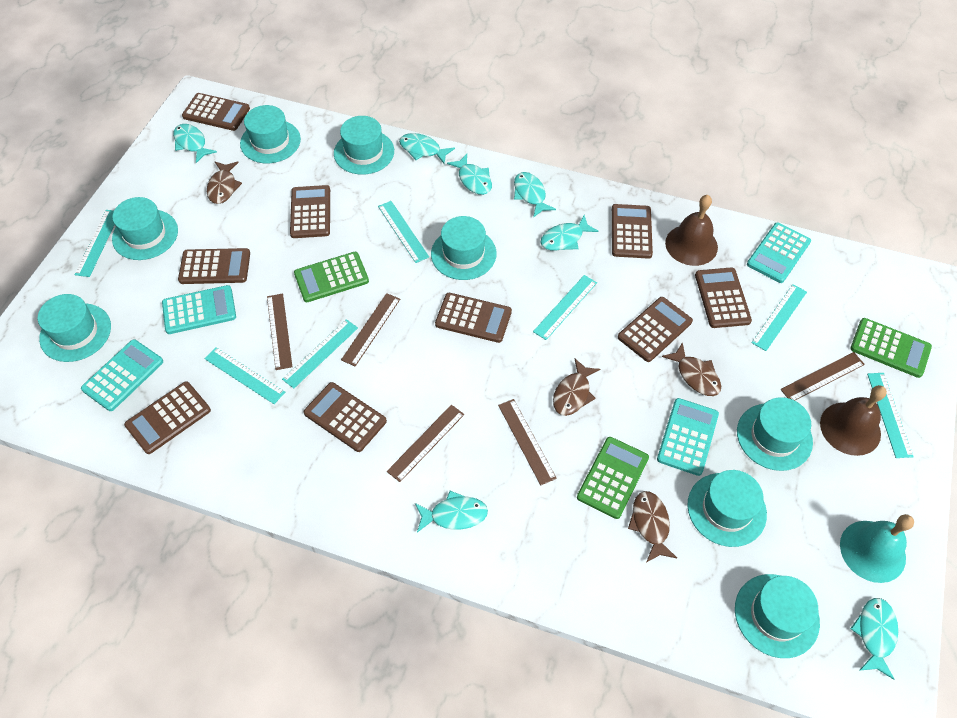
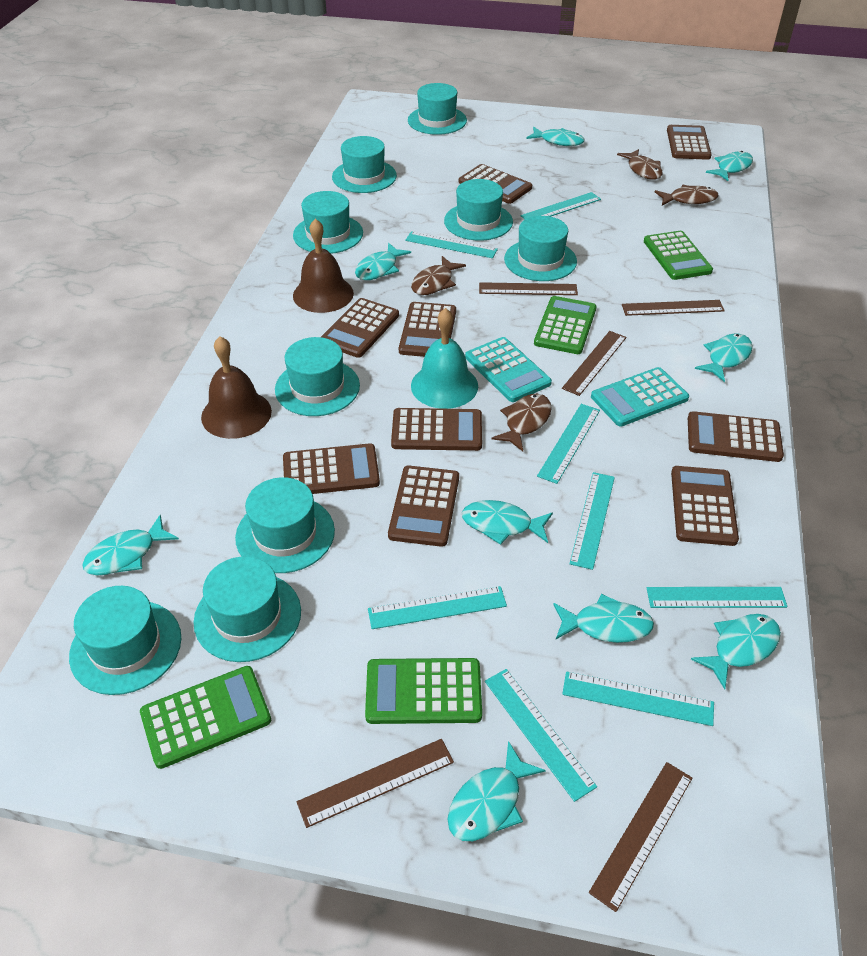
green calculator: 3 -> 4
turquoise calculator: 4 -> 2
turquoise fish: 7 -> 9
turquoise hat: 8 -> 9
turquoise ruler: 7 -> 8

